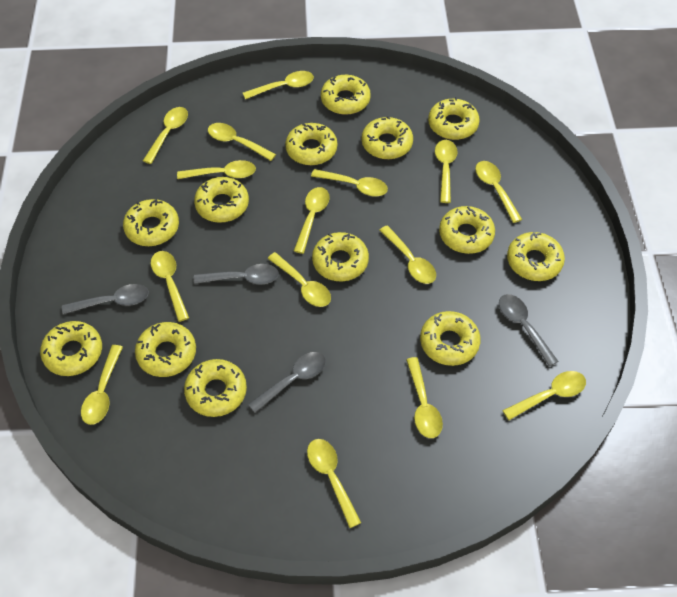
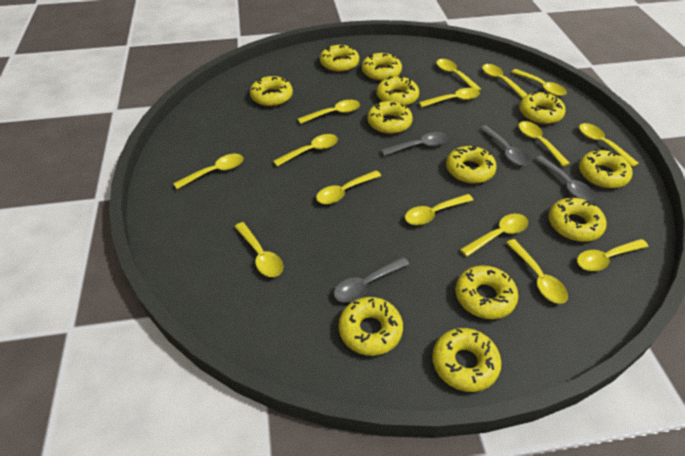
yellow donut: 13 -> 12

